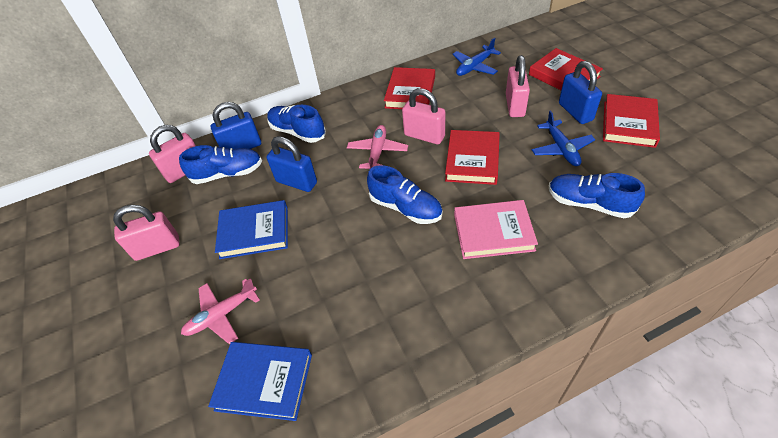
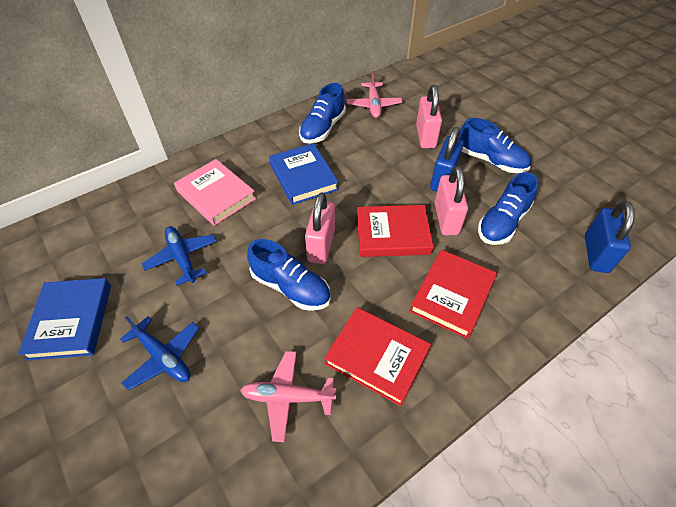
blue padlock: 3 -> 2
pink padlock: 4 -> 3
red book: 4 -> 3

